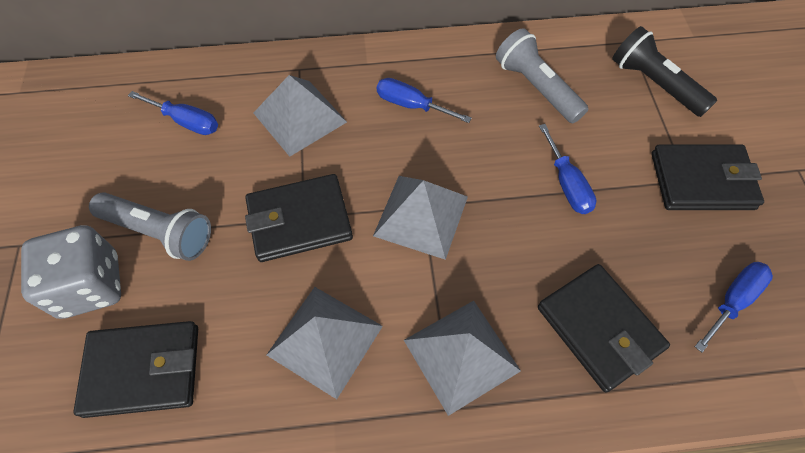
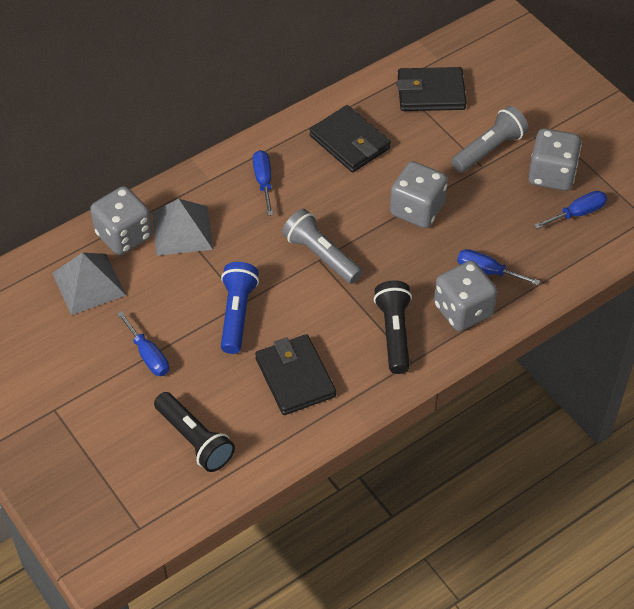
black flashlight: 1 -> 2
black wallet: 4 -> 3
blue flashlight: 0 -> 1
grey dice: 1 -> 4
grey pyramid: 4 -> 2

